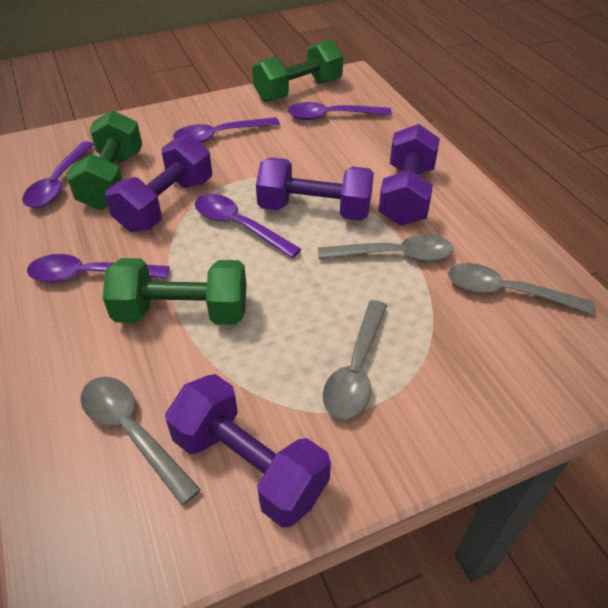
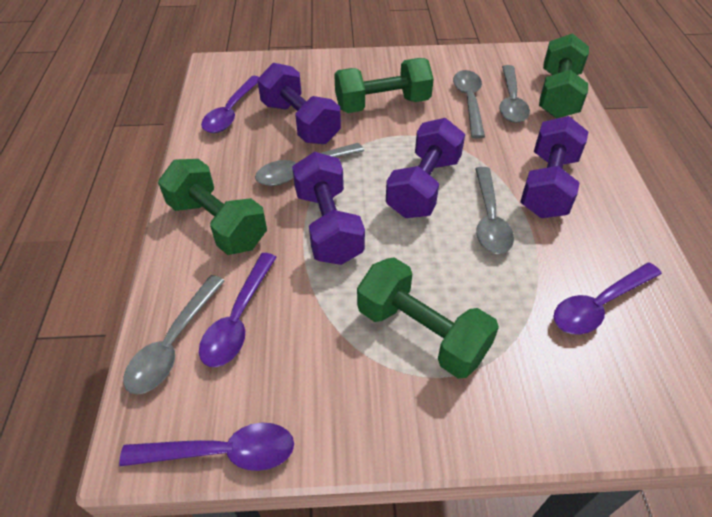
green dumbbell: 3 -> 4
grey spoon: 4 -> 5
purple spoon: 5 -> 4

